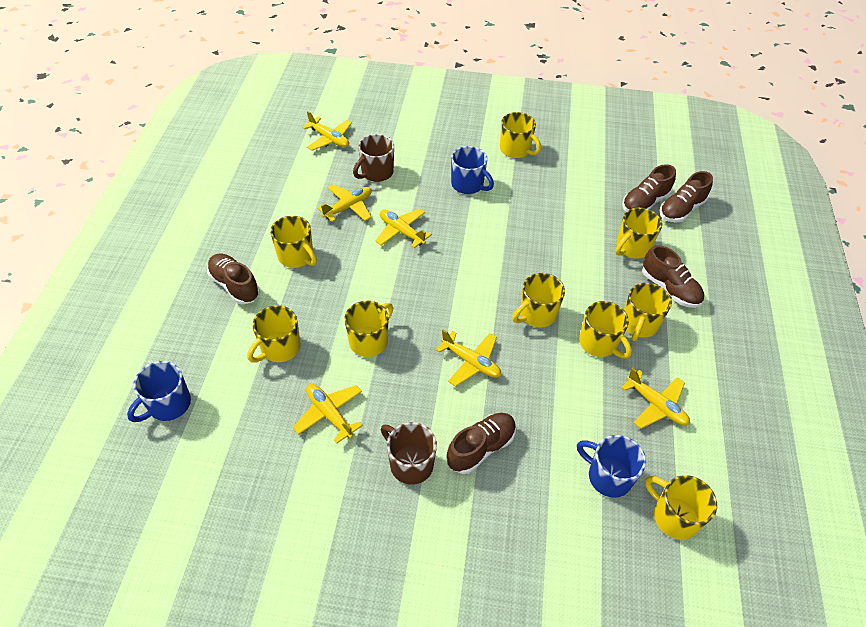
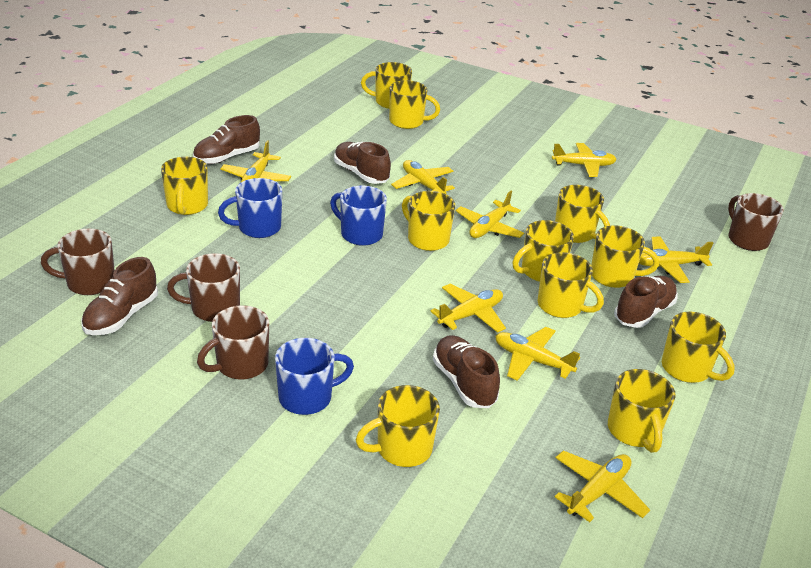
brown mug: 2 -> 4
yellow mug: 9 -> 11
yellow plane: 6 -> 8

